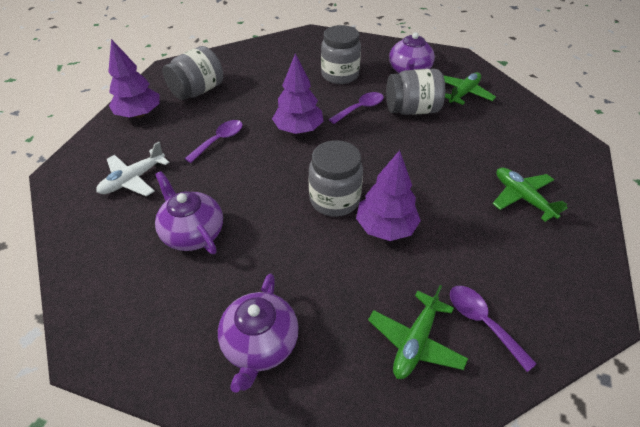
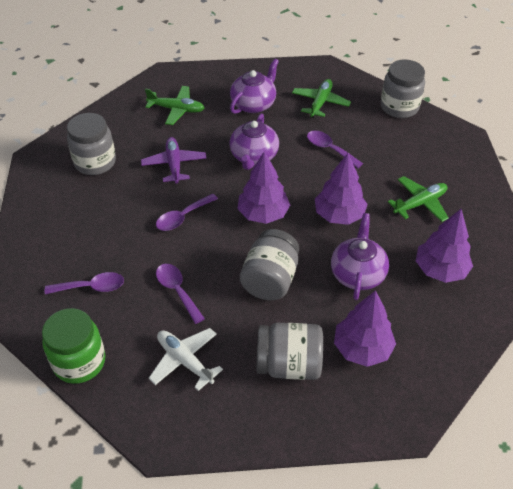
green jar: 0 -> 1
purple plane: 0 -> 1
purple spoon: 3 -> 4
purple tree: 3 -> 4

